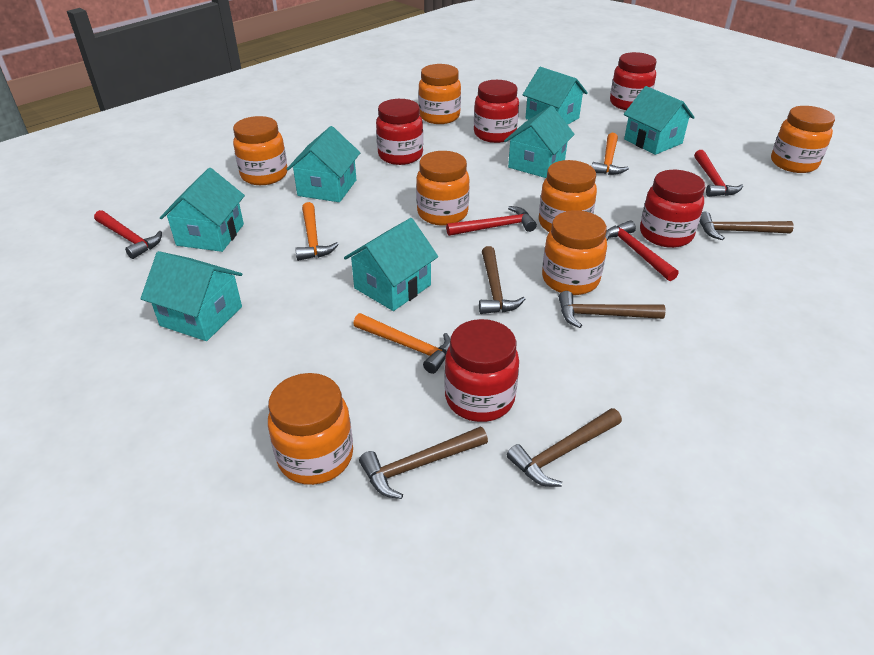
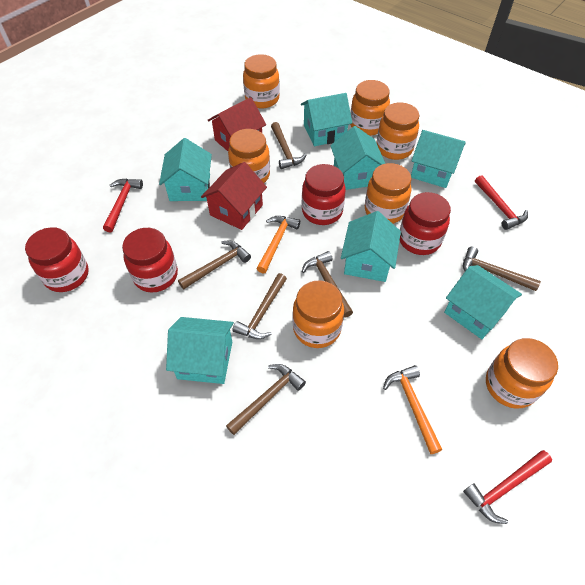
brown hammer: 5 -> 6
orange hammer: 3 -> 2
red hammer: 4 -> 3
red house: 0 -> 2
red jar: 5 -> 4

